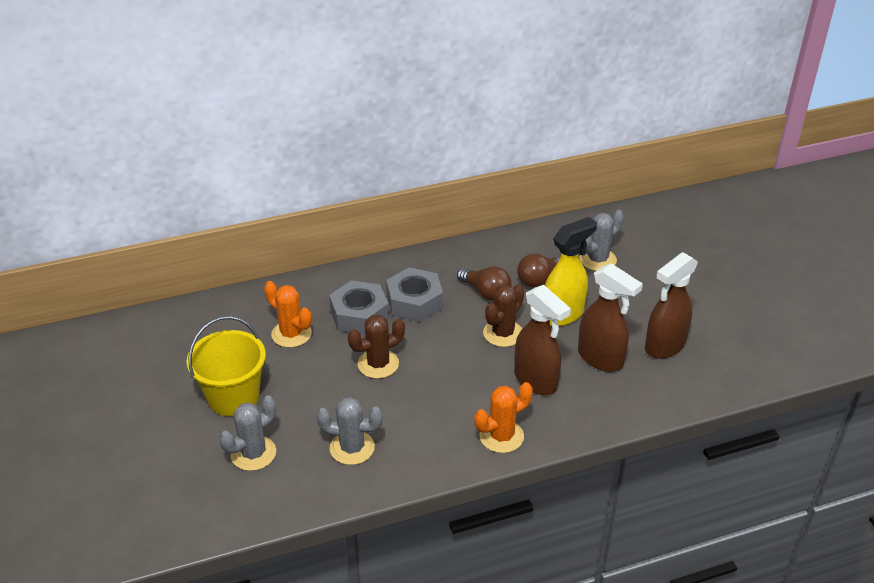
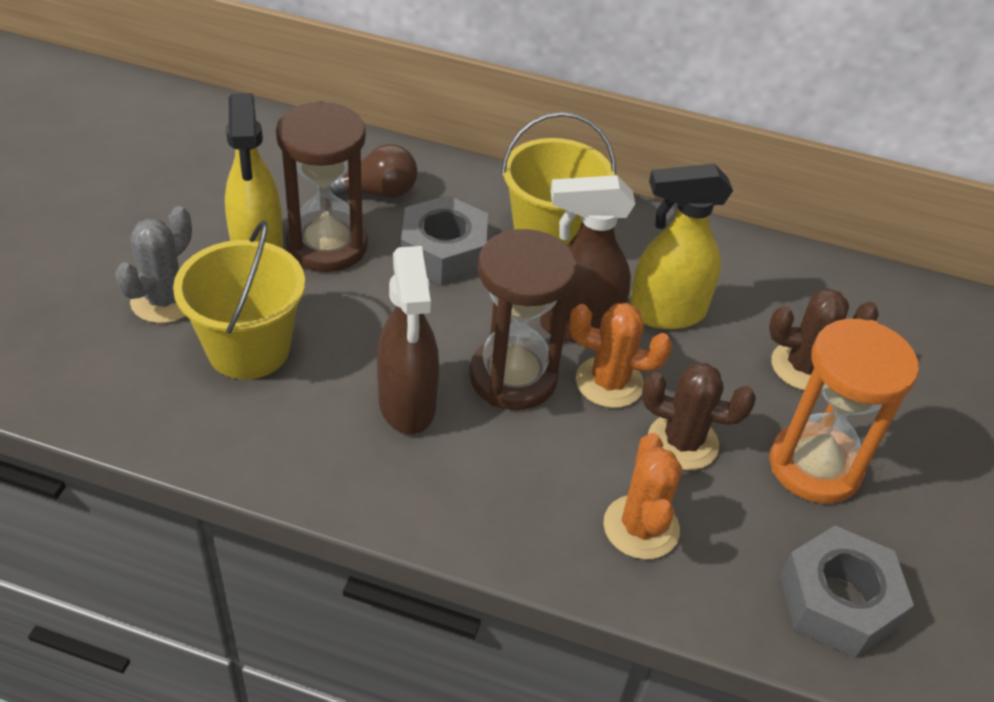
brown hourglass: 0 -> 2
brown light bulb: 2 -> 1
brown spray bottle: 3 -> 2
grey cactus: 3 -> 1
orange hourglass: 0 -> 1
yellow bucket: 1 -> 2
yellow spray bottle: 1 -> 2

